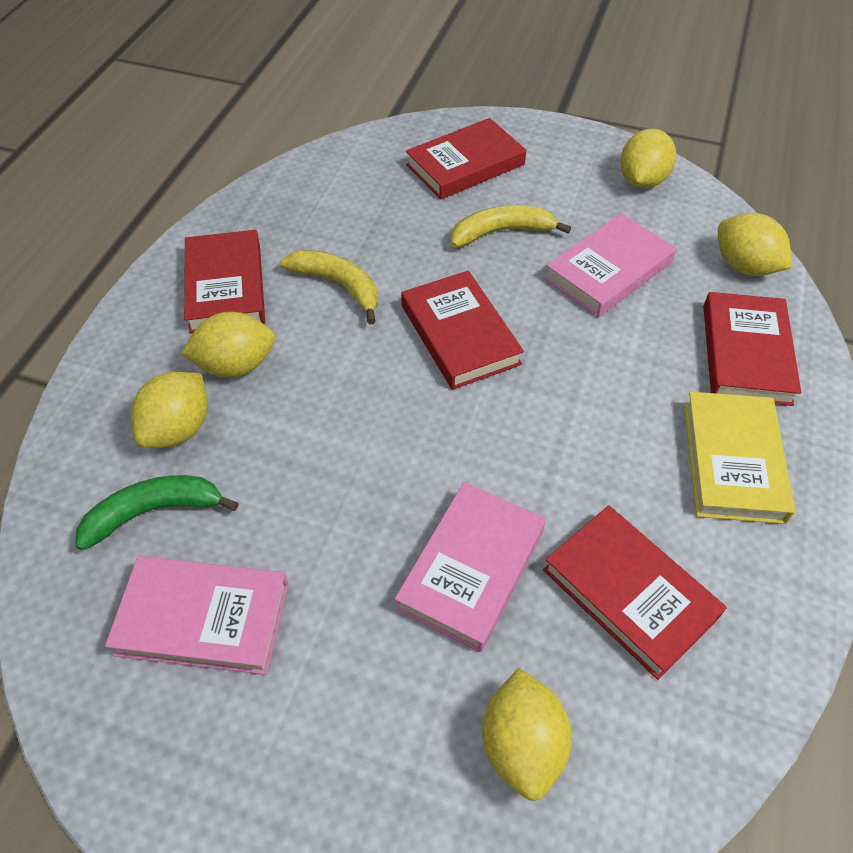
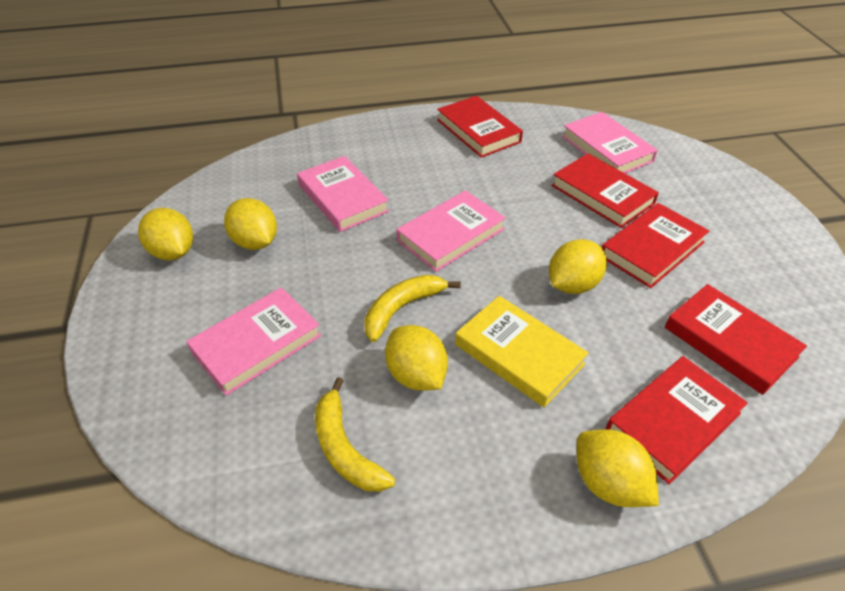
green banana: 1 -> 0
pink book: 3 -> 4

